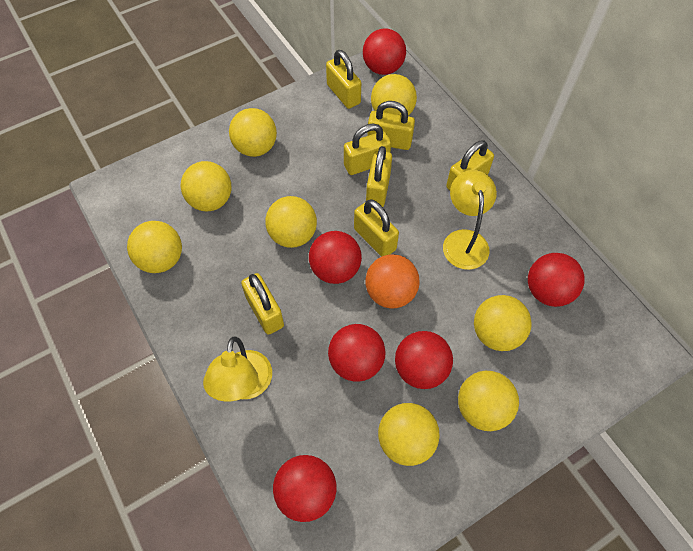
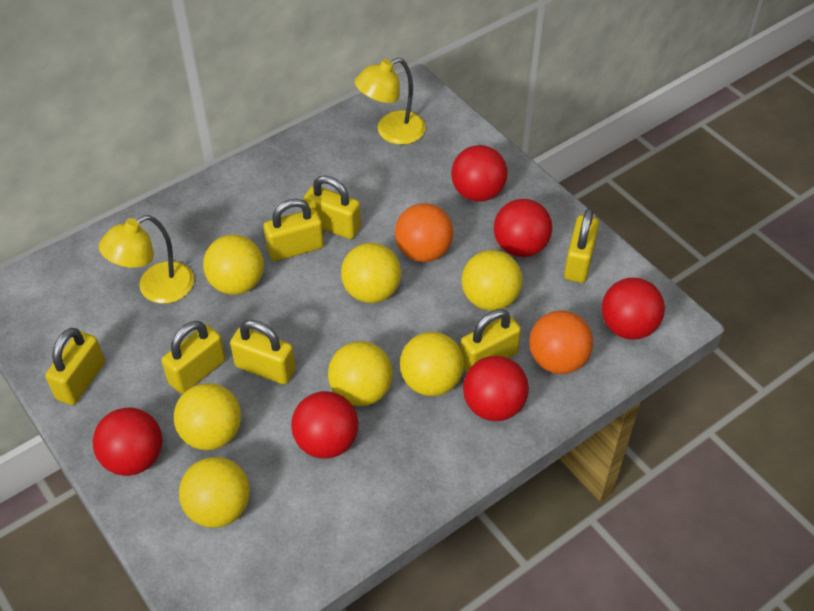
orange ball: 1 -> 2
yellow ball: 8 -> 7

